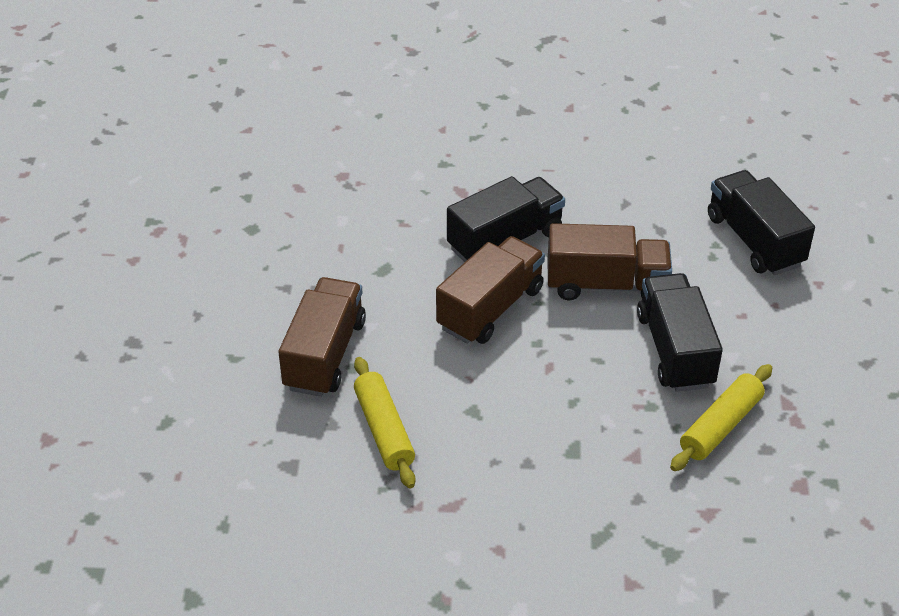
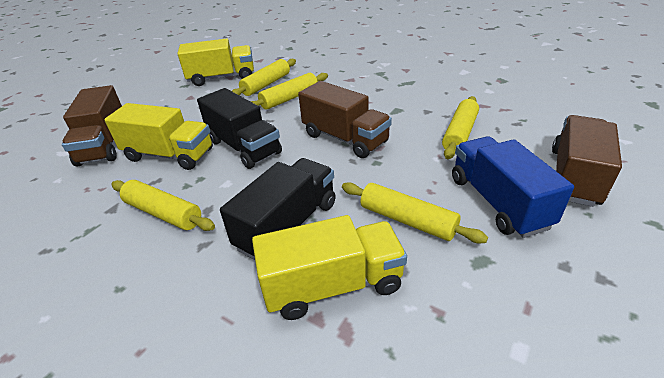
black truck: 3 -> 2
blue truck: 0 -> 1
yellow rolling pin: 2 -> 5
yellow truck: 0 -> 3

